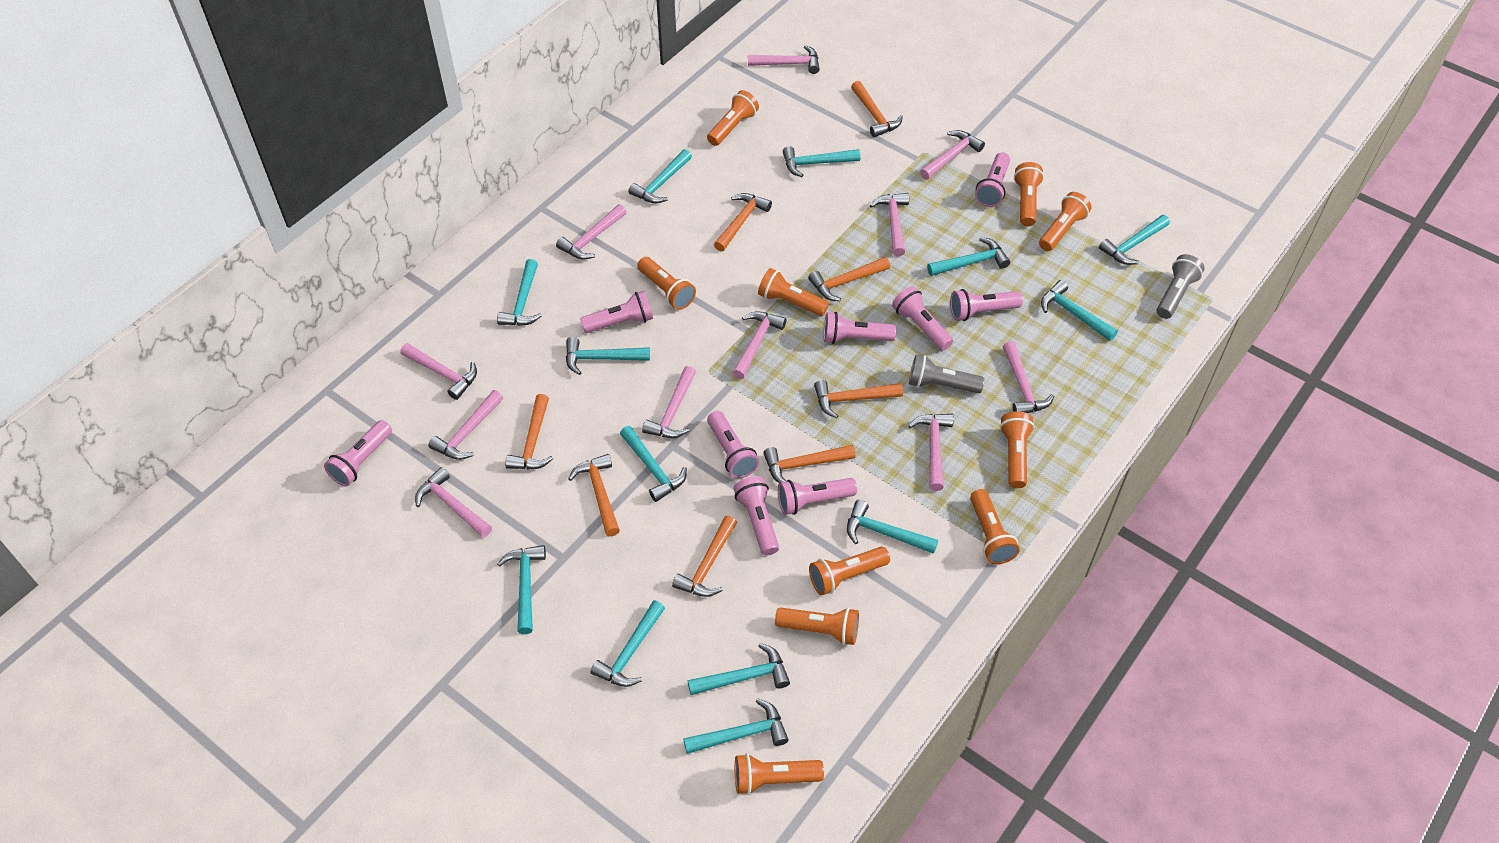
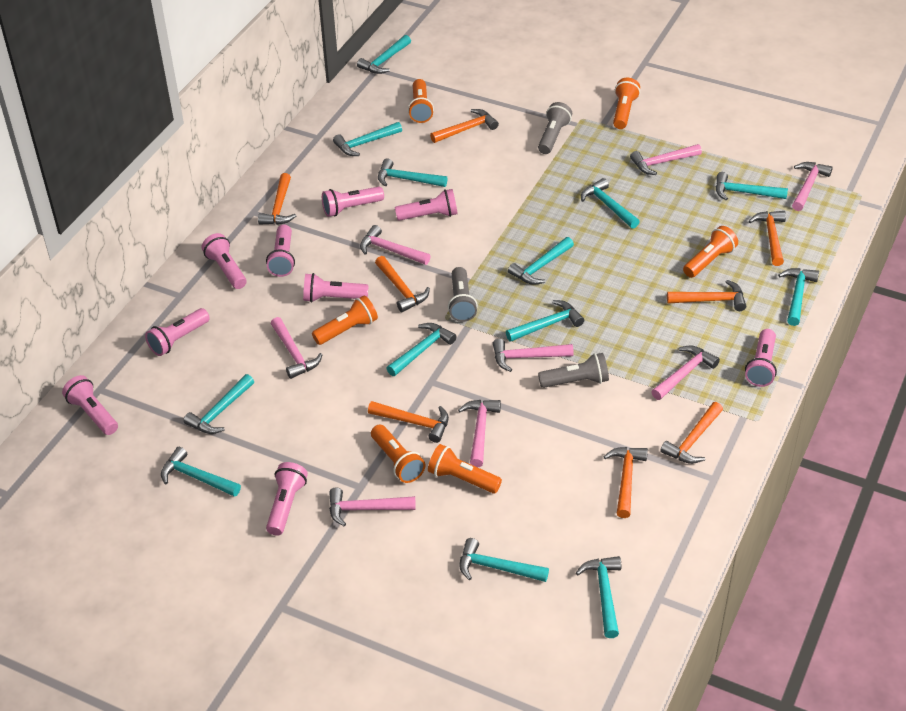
grey flashlight: 2 -> 3
orange flashlight: 10 -> 6
pink hammer: 11 -> 8

